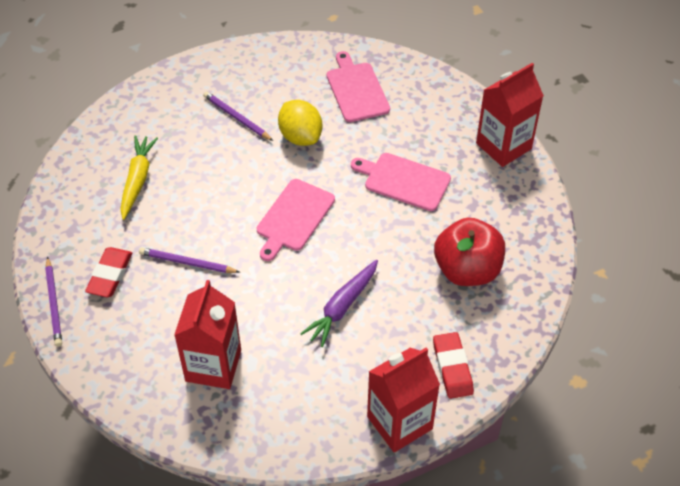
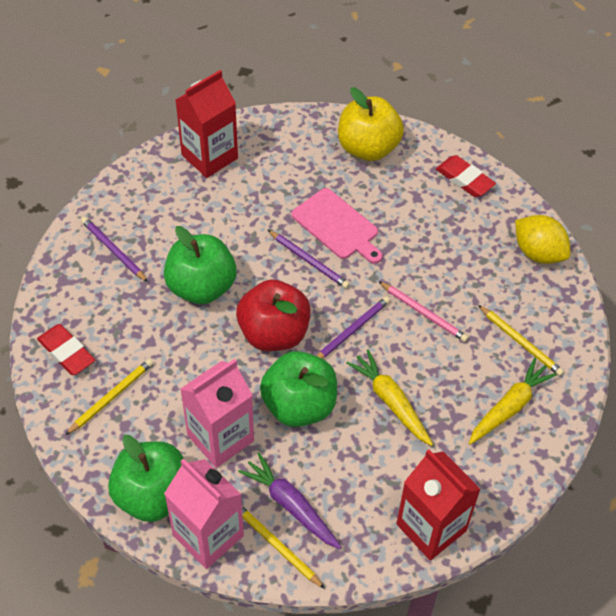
green apple: 0 -> 3
pink carton: 0 -> 2
pink cutting board: 3 -> 1
pink pencil: 0 -> 1
red carton: 3 -> 2
yellow apple: 0 -> 1
yellow carrot: 1 -> 2
yellow pencil: 0 -> 3

